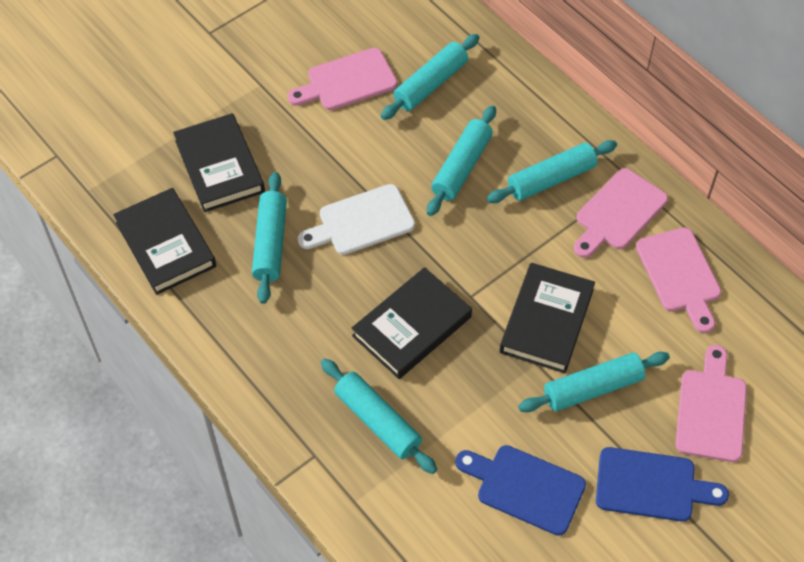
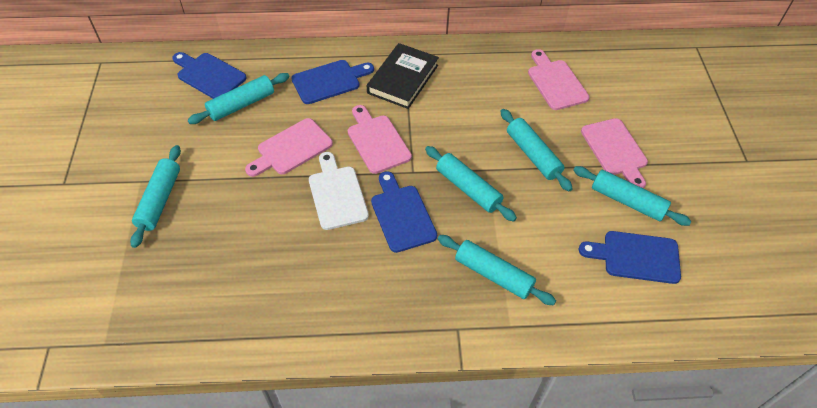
black book: 4 -> 1
blue cutting board: 2 -> 4

